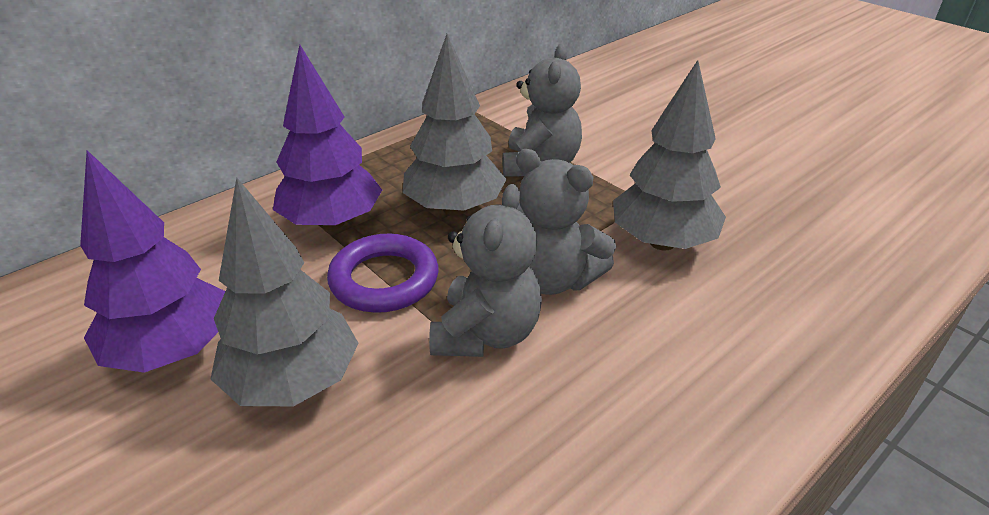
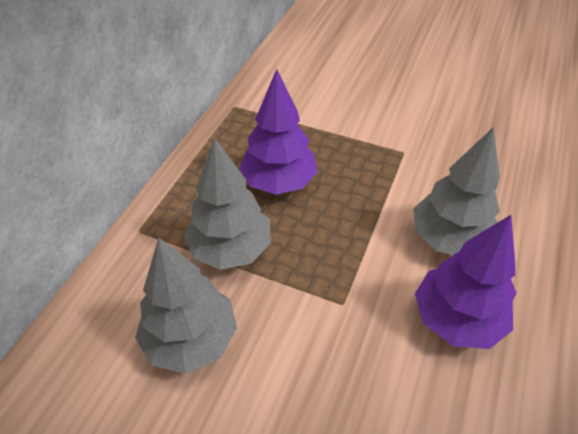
grey teddy bear: 3 -> 0
purple ring: 1 -> 0

